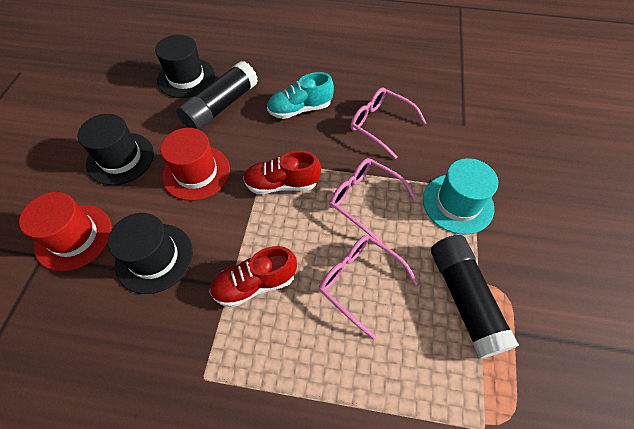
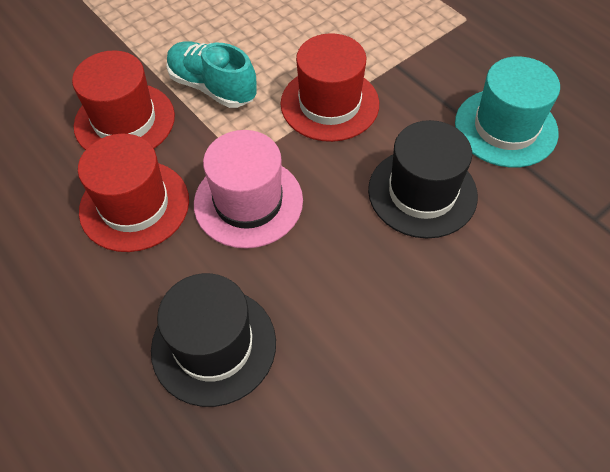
black glue stick: 2 -> 0
black hat: 3 -> 2
pink glasses: 3 -> 0
pink hat: 0 -> 1
red hat: 2 -> 3
red shoe: 2 -> 0

